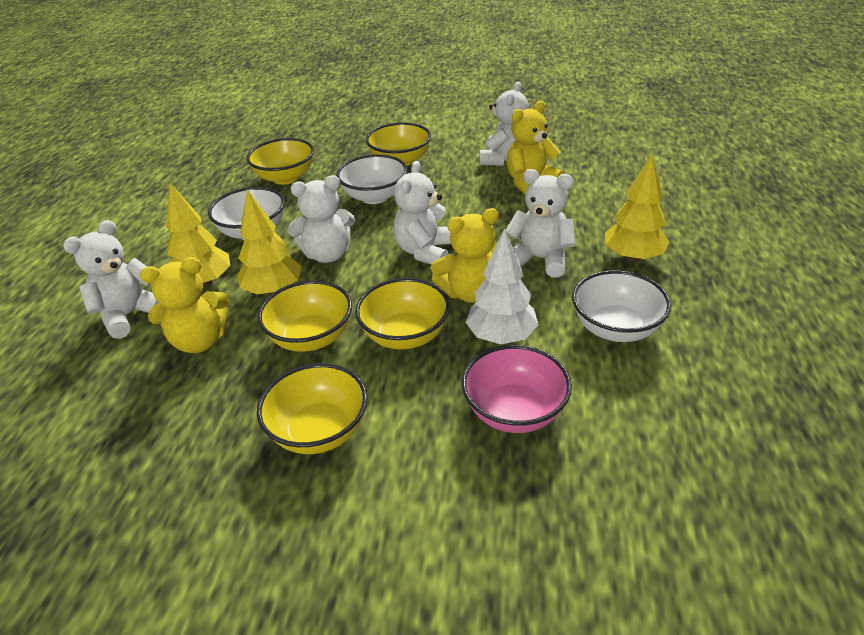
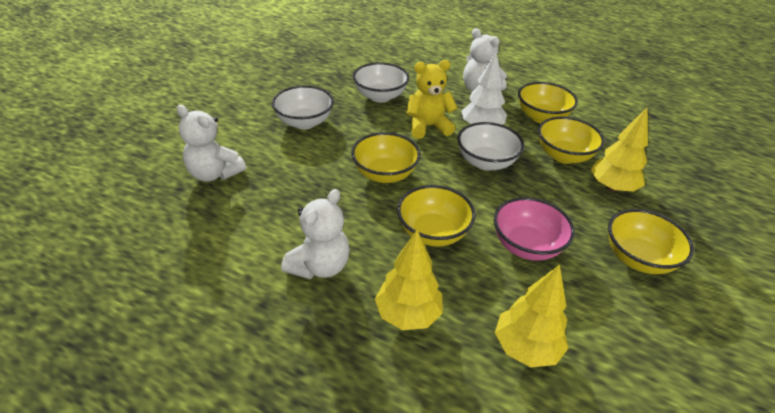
white teddy bear: 5 -> 3
yellow teddy bear: 3 -> 1

